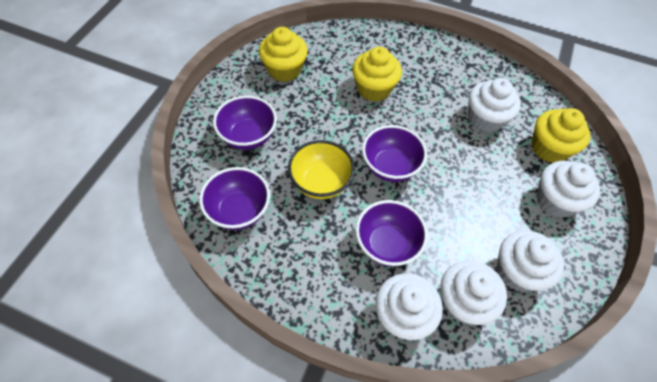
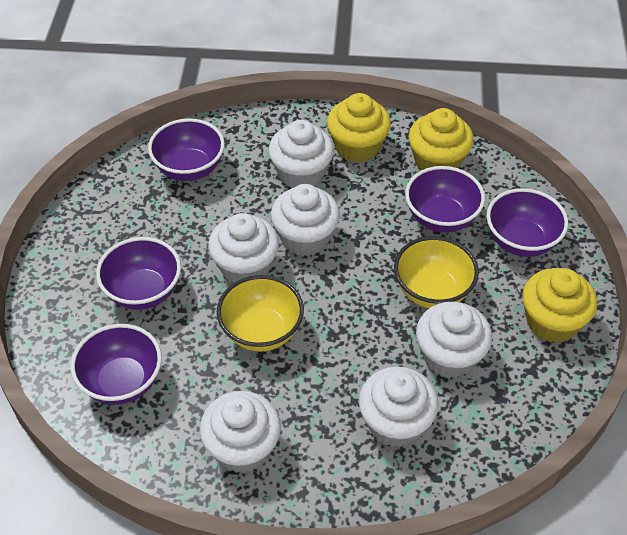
purple bowl: 4 -> 5
white cupcake: 5 -> 6
yellow bowl: 1 -> 2

